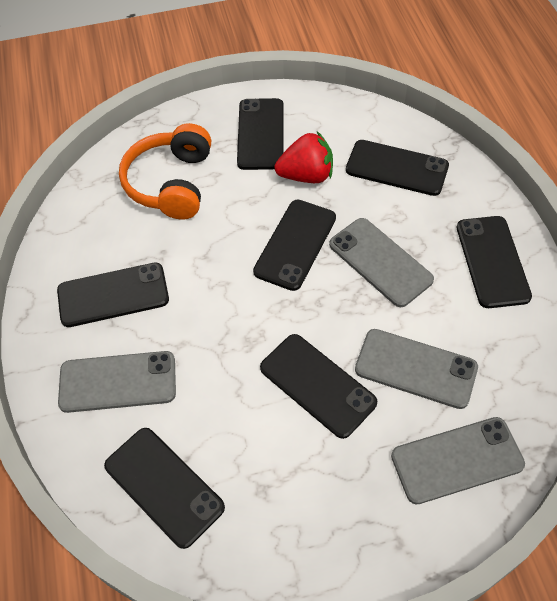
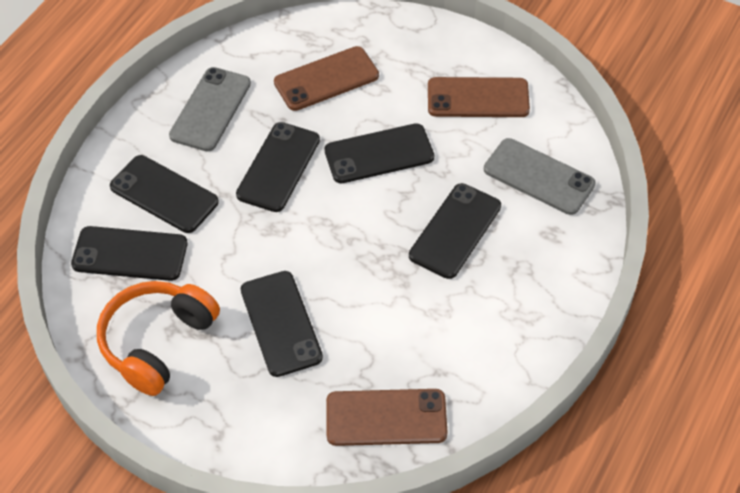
black phone: 7 -> 6
brown phone: 0 -> 3
grey phone: 4 -> 2
red strawberry: 1 -> 0

